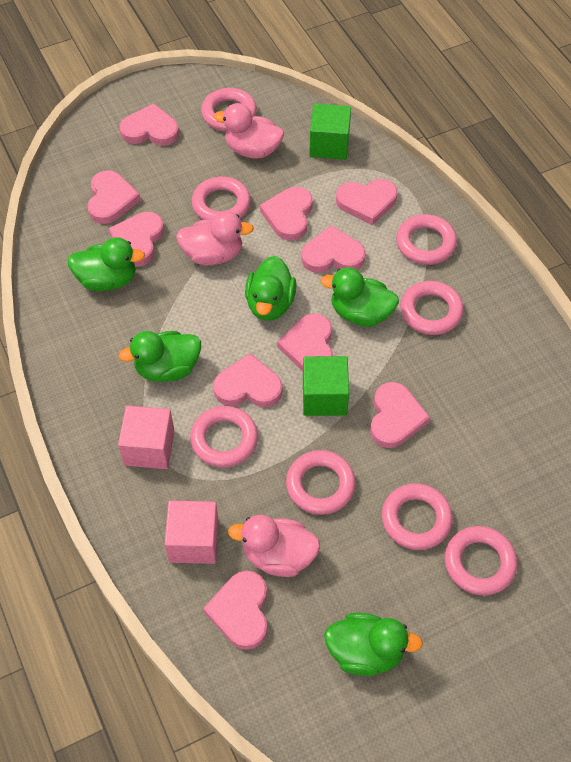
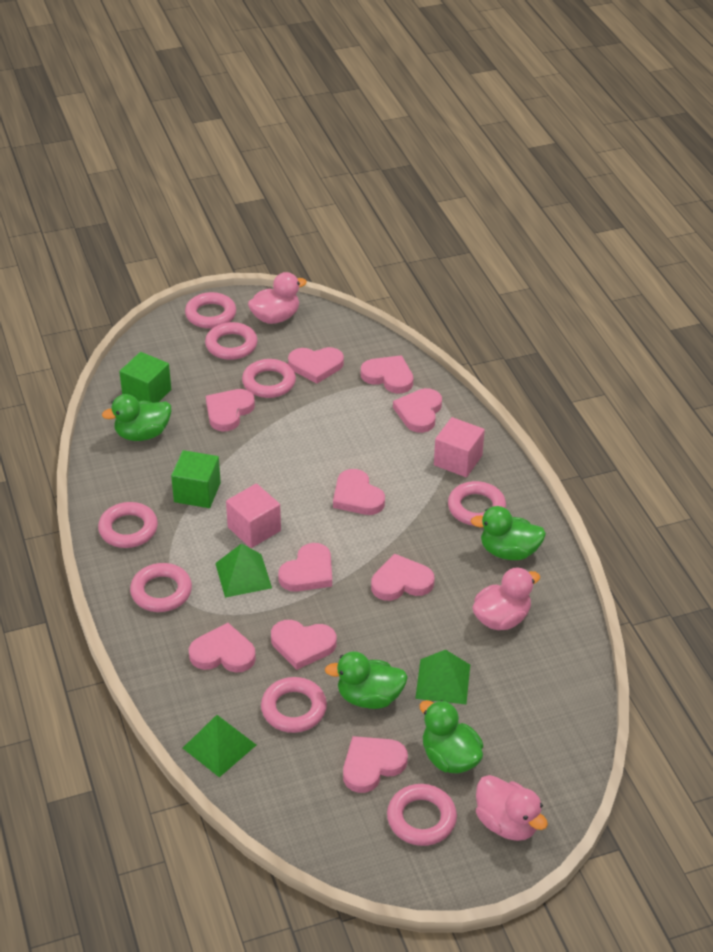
green duck: 5 -> 4
green pyramid: 0 -> 3

